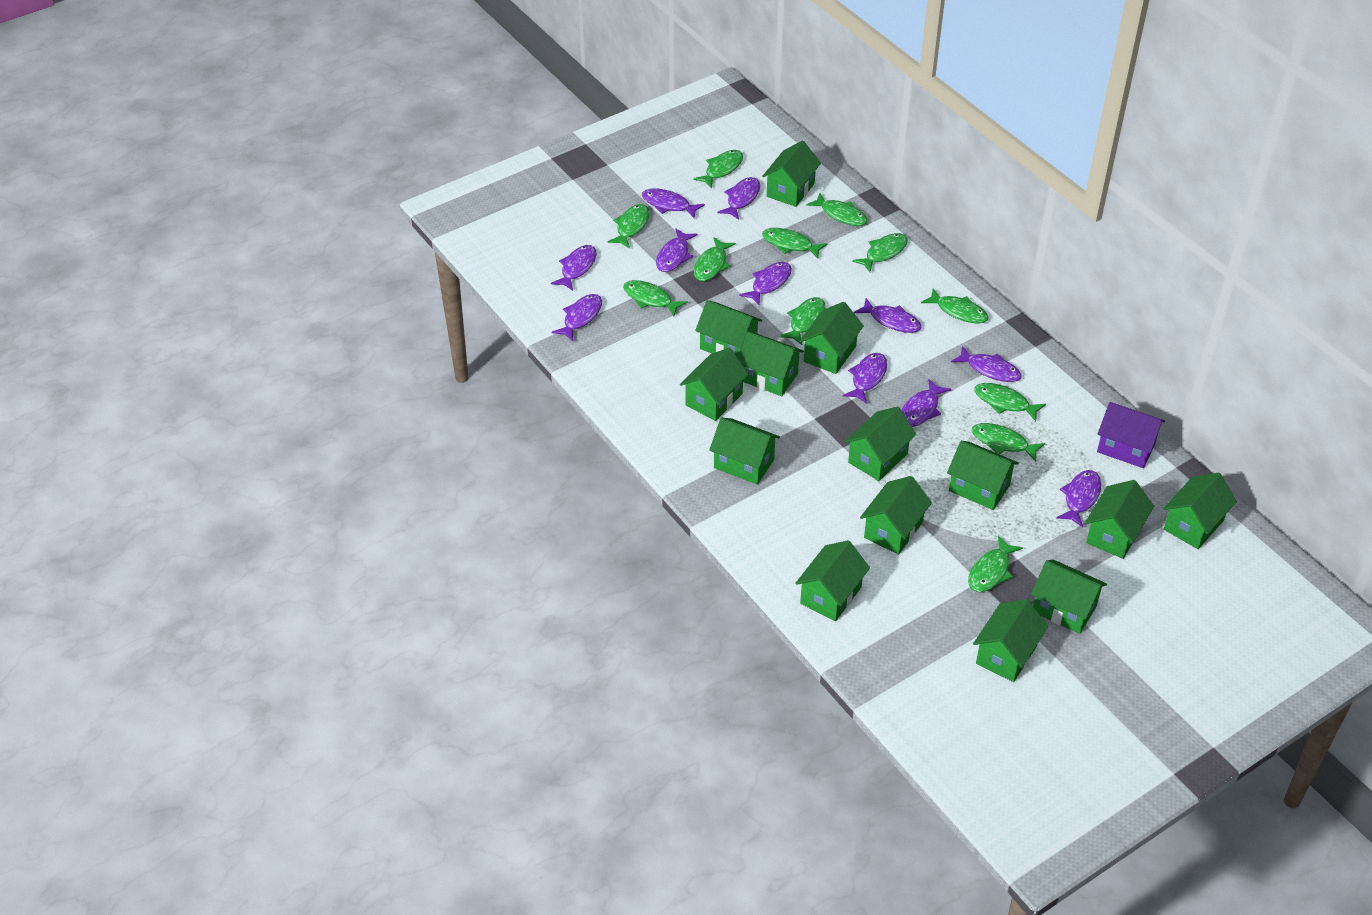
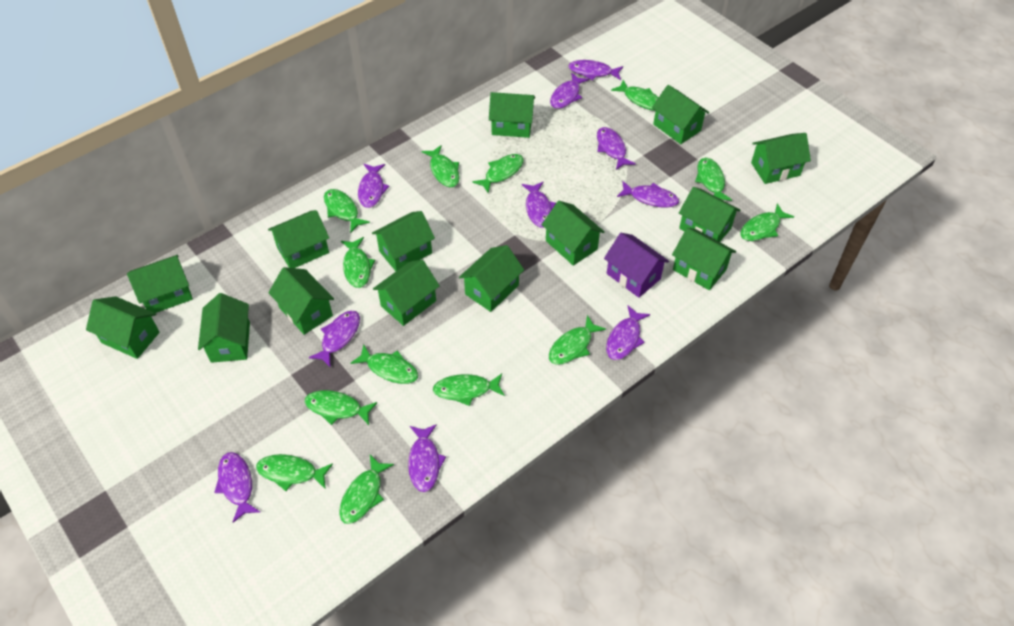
green fish: 12 -> 13
purple fish: 11 -> 10

